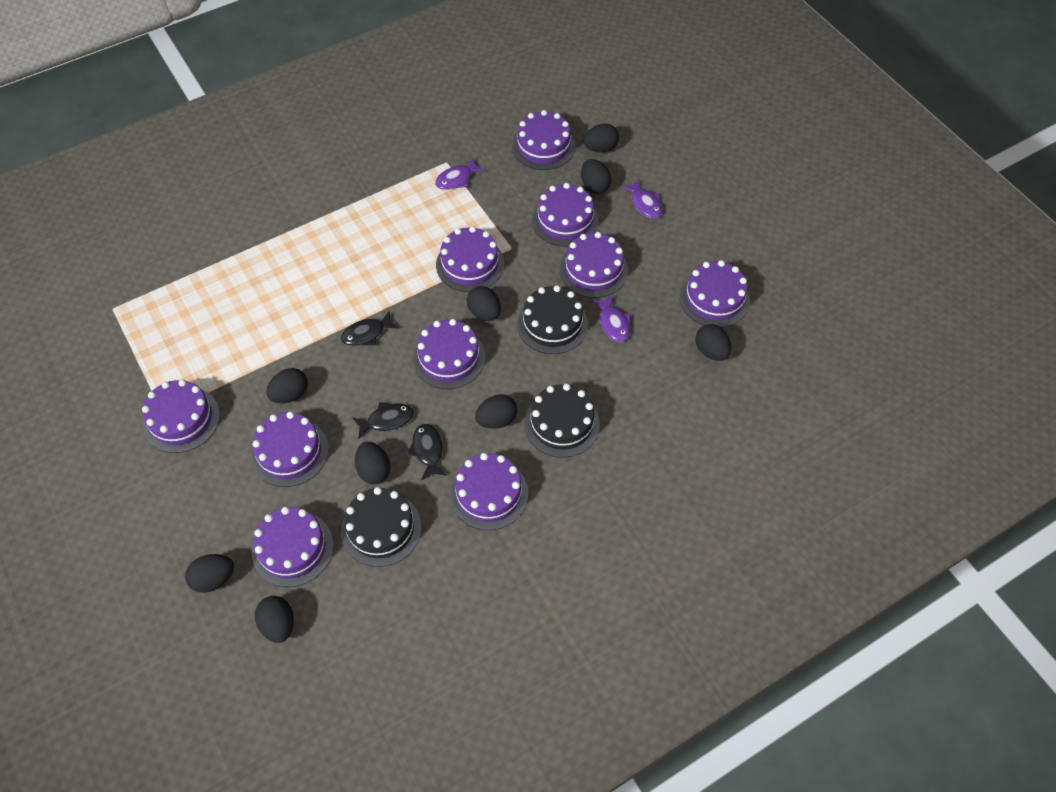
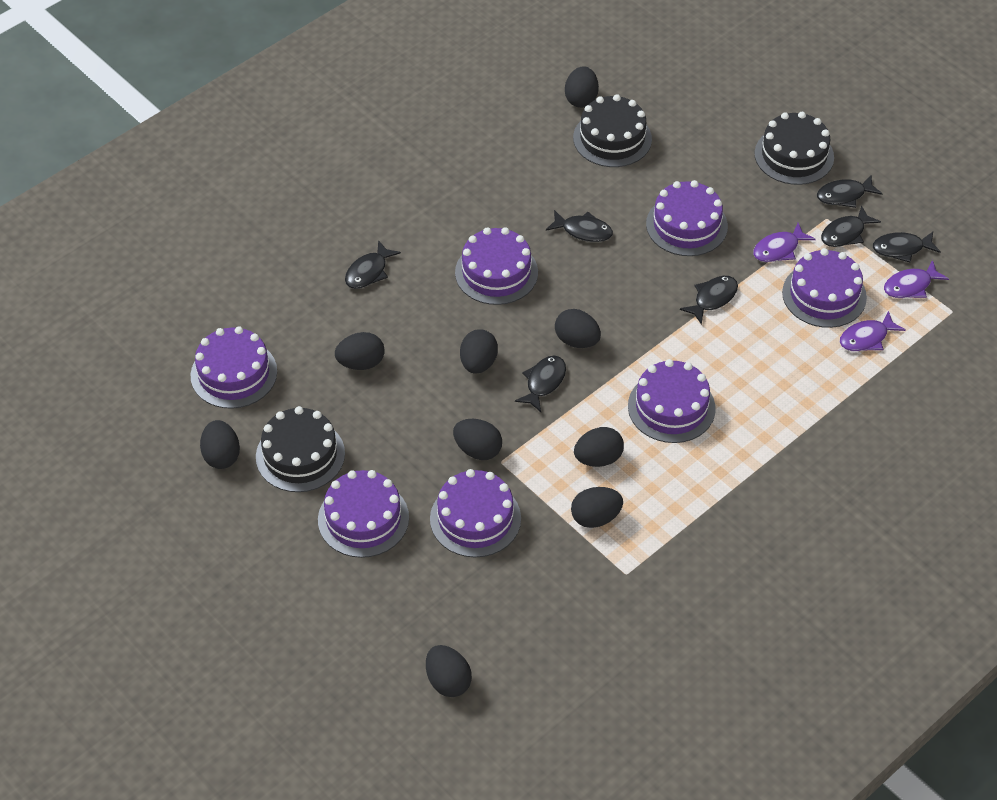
black fish: 3 -> 7
purple cake: 10 -> 7

